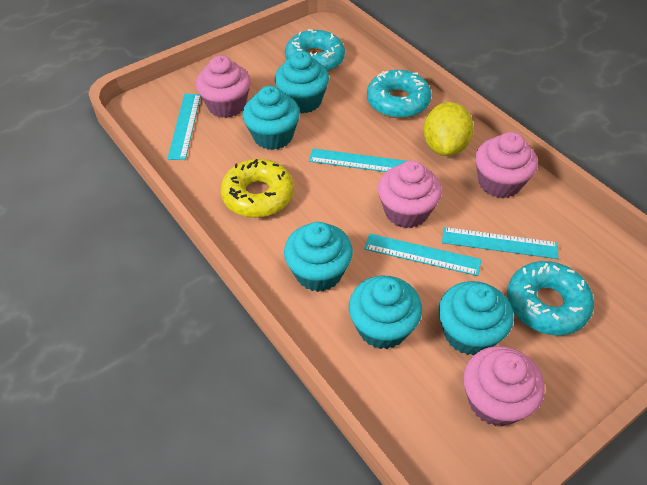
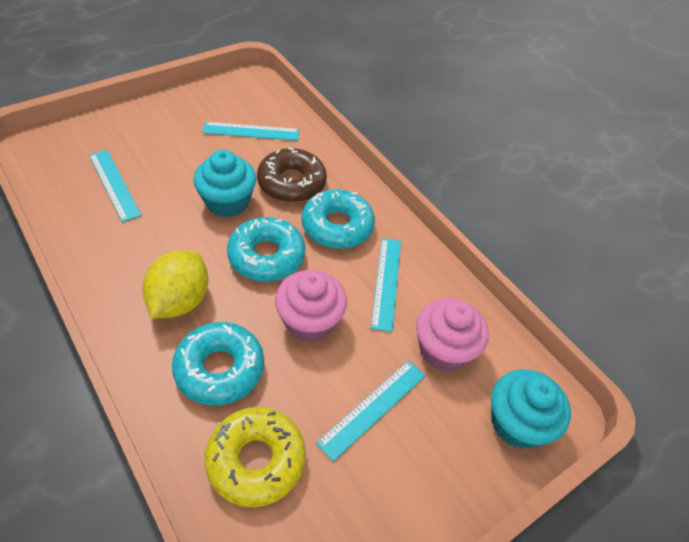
brown donut: 0 -> 1
pink cupcake: 4 -> 2
turquoise cupcake: 5 -> 2

